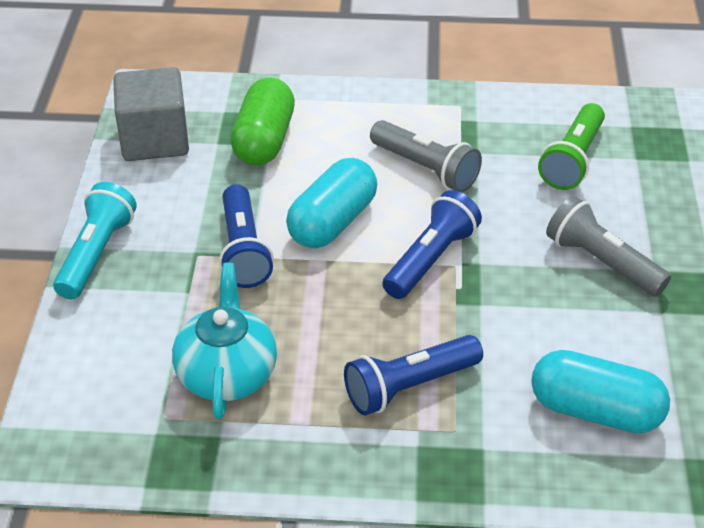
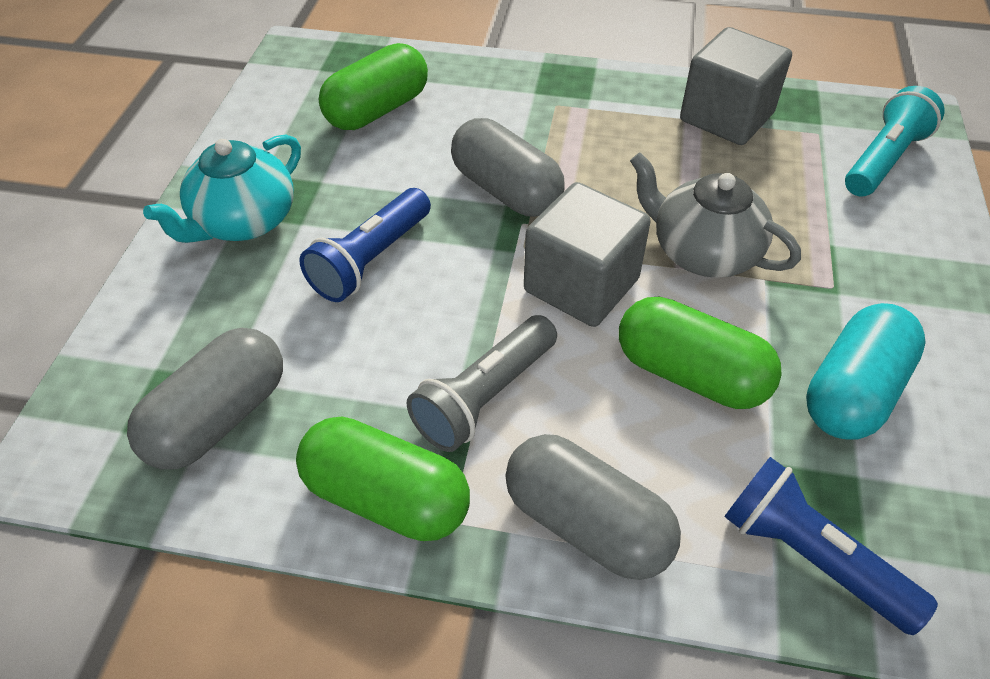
blue flashlight: 3 -> 2
green capsule: 1 -> 3
green flashlight: 1 -> 0
grey capsule: 0 -> 3
grey cube: 1 -> 2
grey flashlight: 2 -> 1
grey teapot: 0 -> 1
turquoise capsule: 2 -> 1

